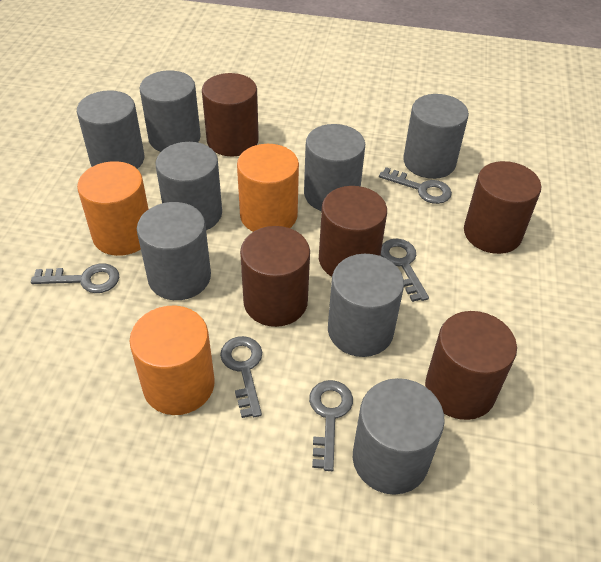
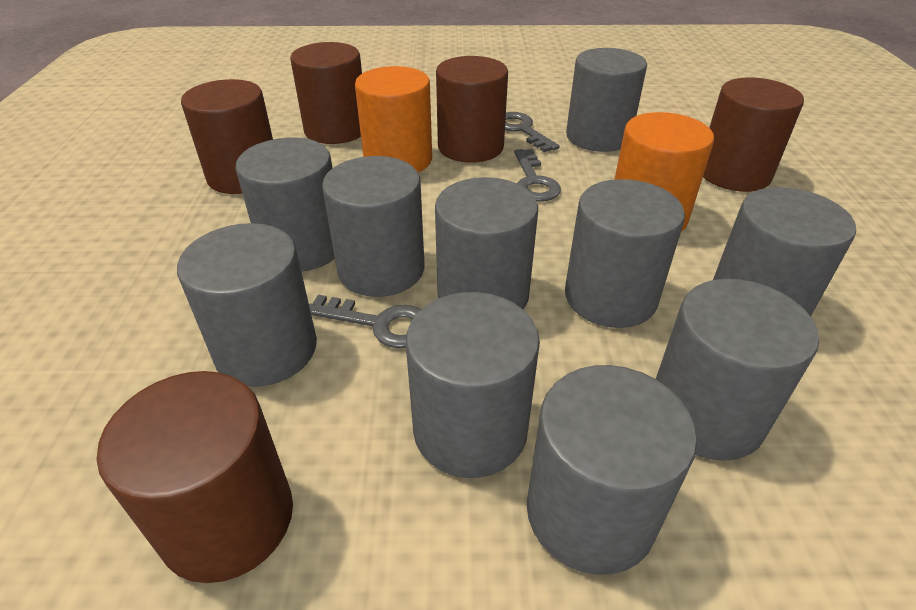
grey cylinder: 8 -> 10
grey key: 5 -> 3
orange cylinder: 3 -> 2

